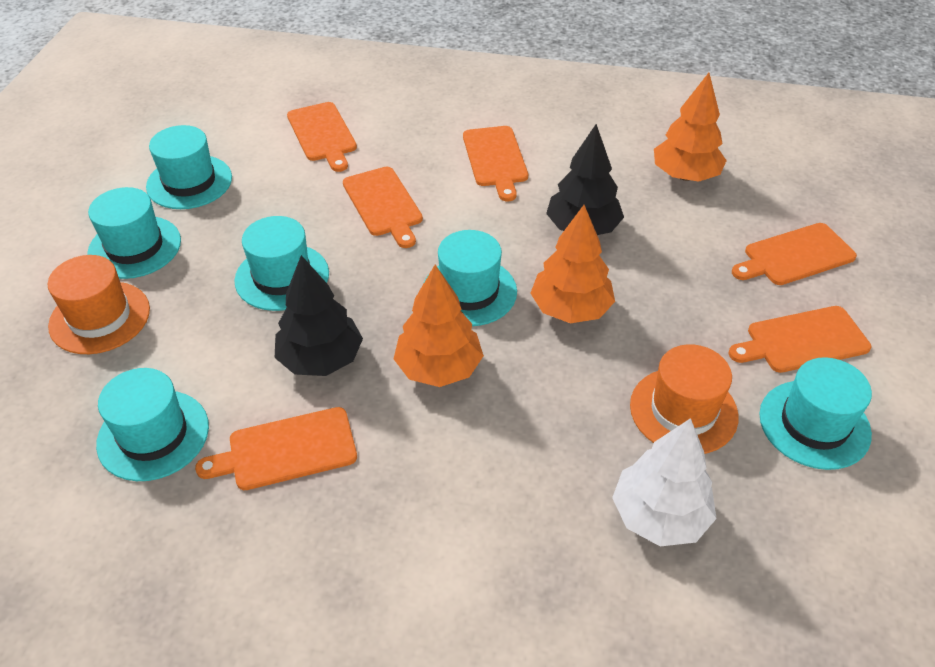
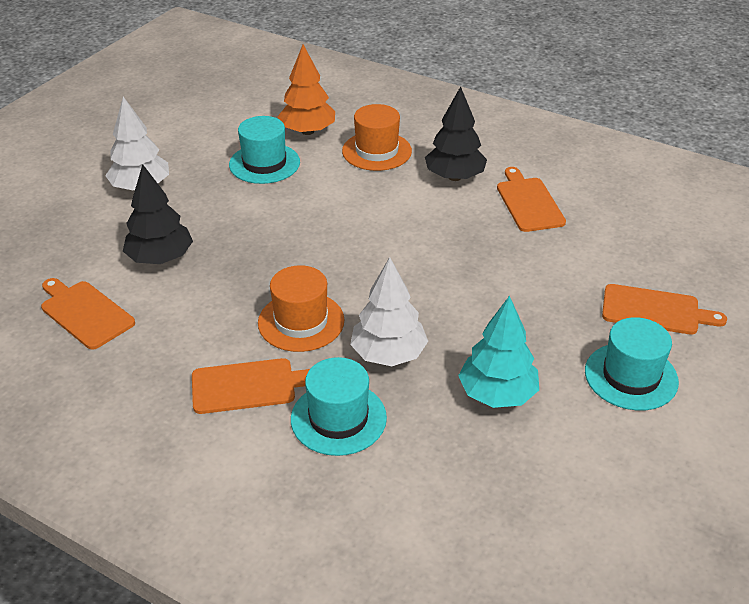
orange cutting board: 6 -> 4
orange tree: 3 -> 1
turquoise hat: 6 -> 3
turquoise tree: 0 -> 1
white tree: 1 -> 2

